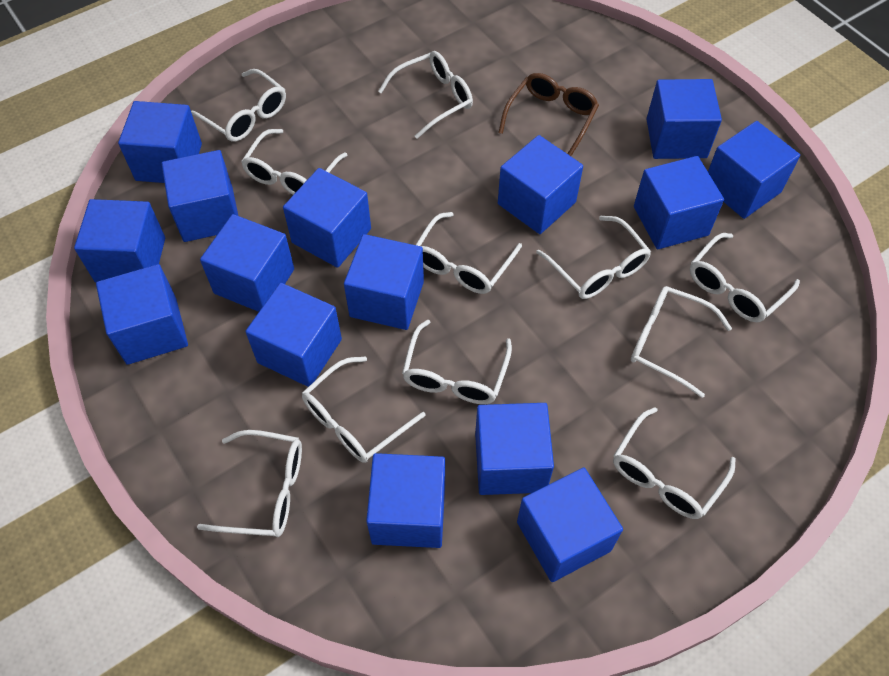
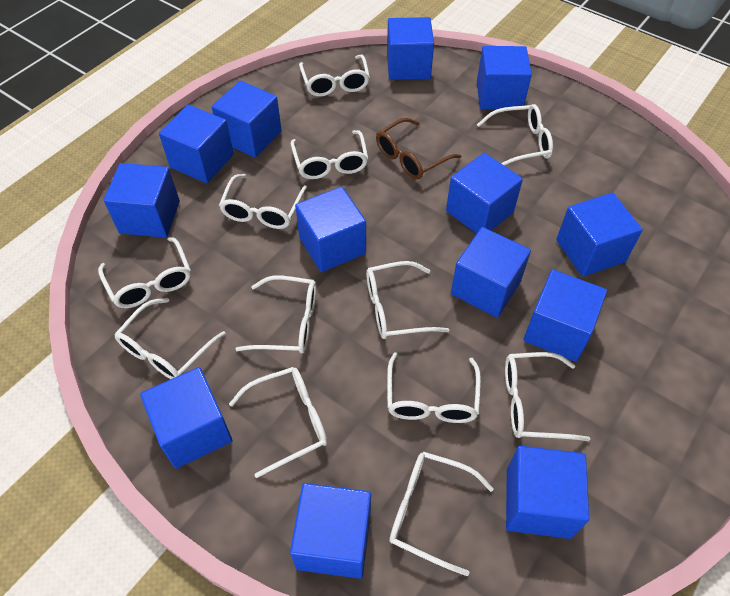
blue cube: 15 -> 13
white glasses: 11 -> 12

